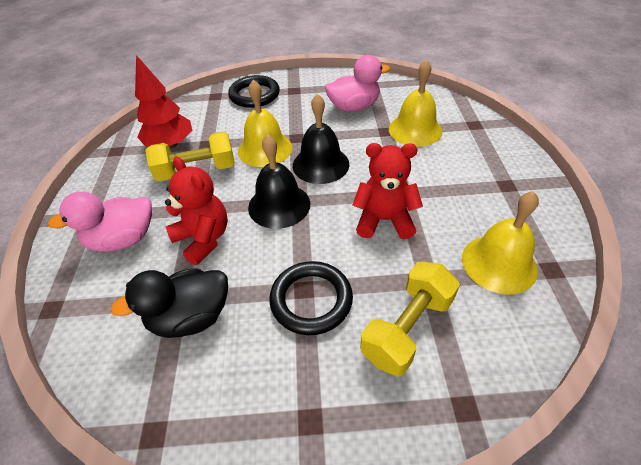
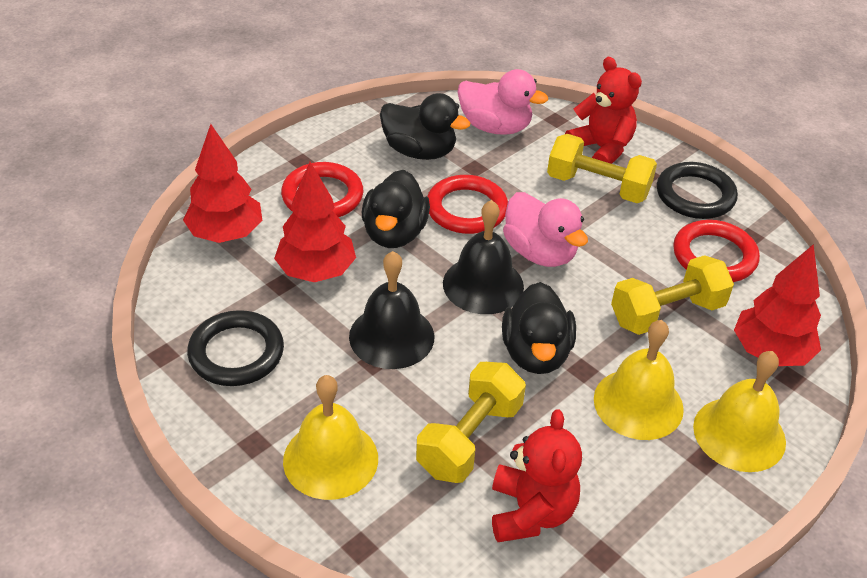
black duck: 1 -> 3
red ring: 0 -> 3
red tree: 1 -> 3
yellow dumbbell: 2 -> 3

